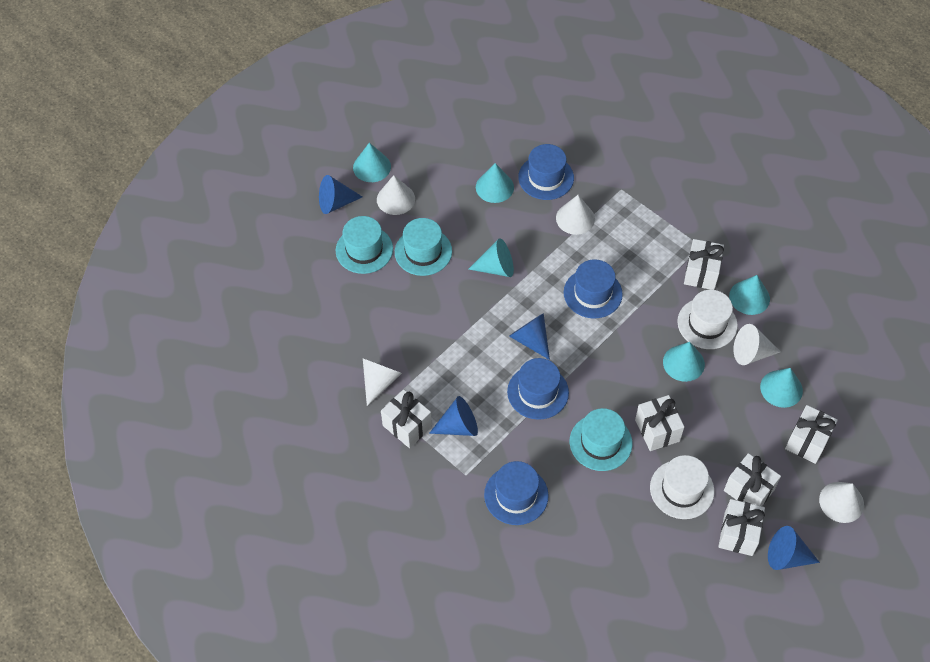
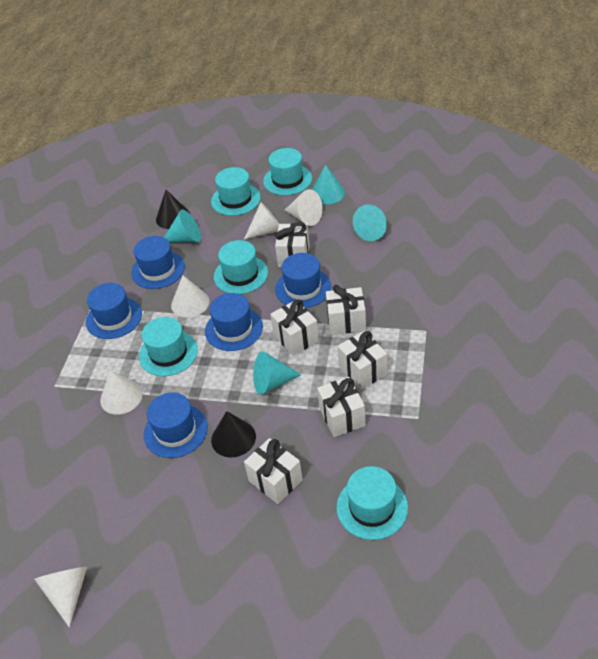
black cone: 0 -> 2
blue cone: 4 -> 0
blue hat: 4 -> 5
turquoise cone: 6 -> 4
turquoise hat: 3 -> 5
white hat: 2 -> 0

